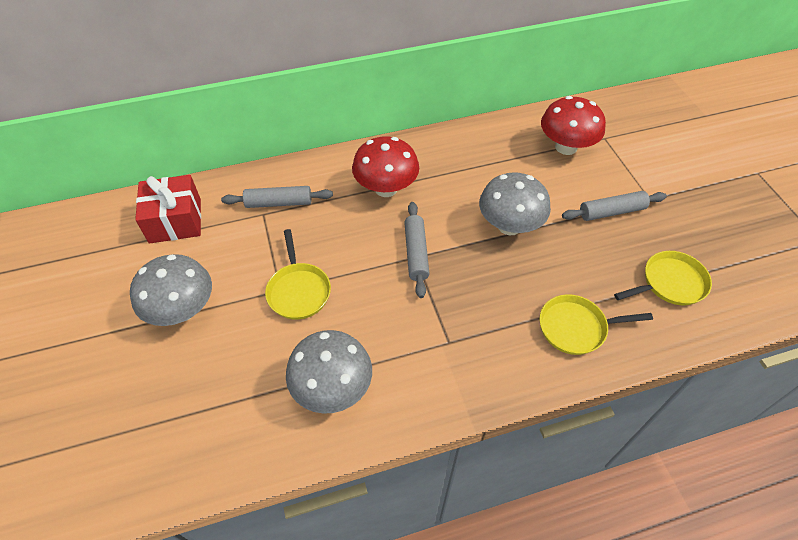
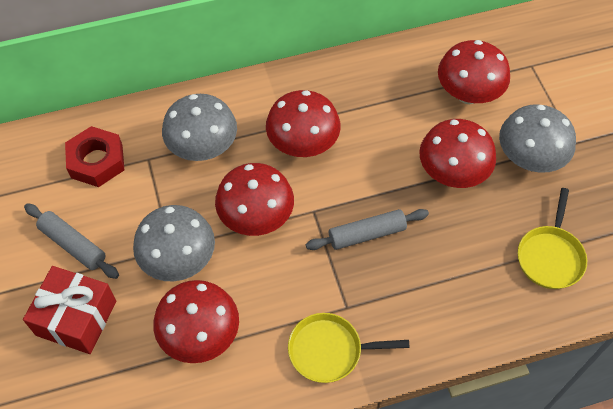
grey rolling pin: 3 -> 2
red mushroom: 2 -> 5
red nut: 0 -> 1
yellow pan: 3 -> 2

